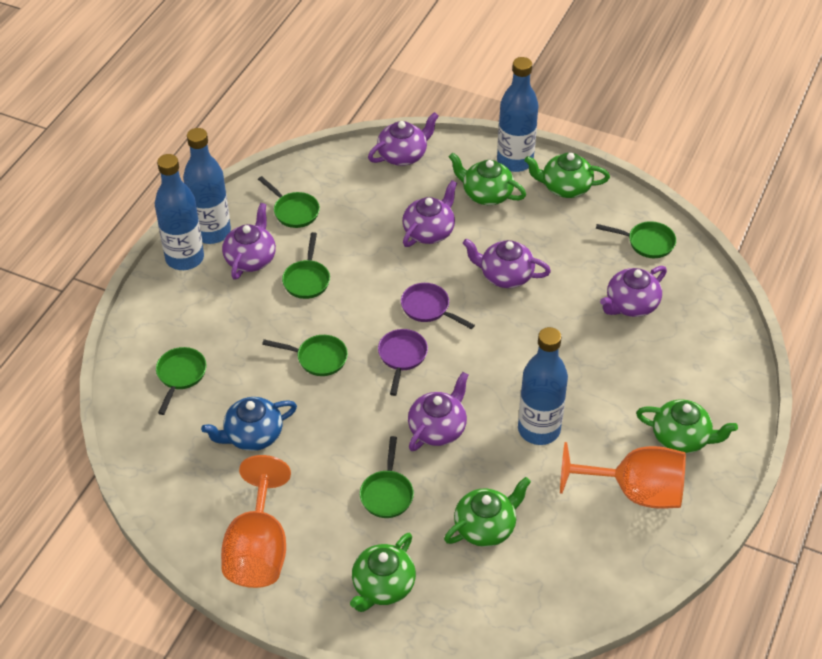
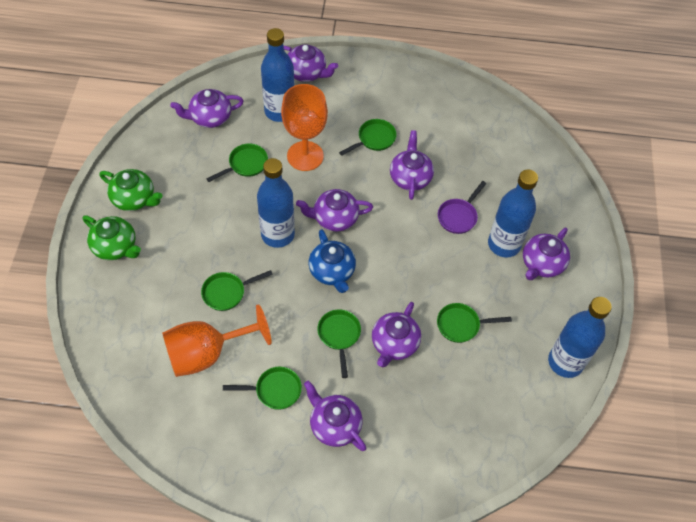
green teapot: 5 -> 2
purple pan: 2 -> 1
purple teapot: 6 -> 7

